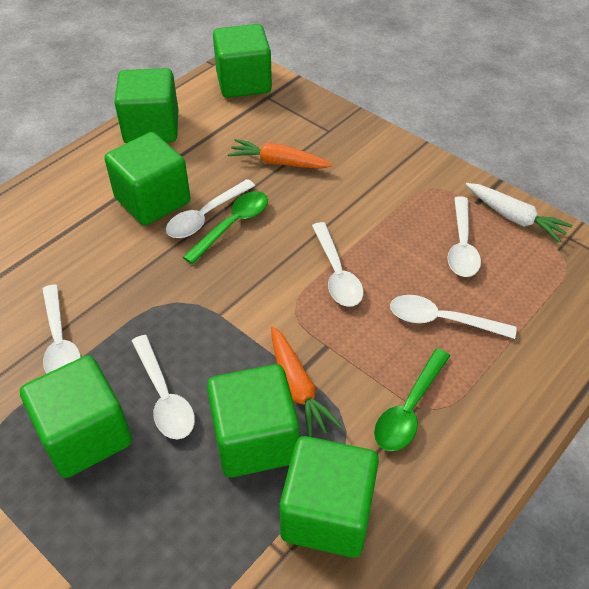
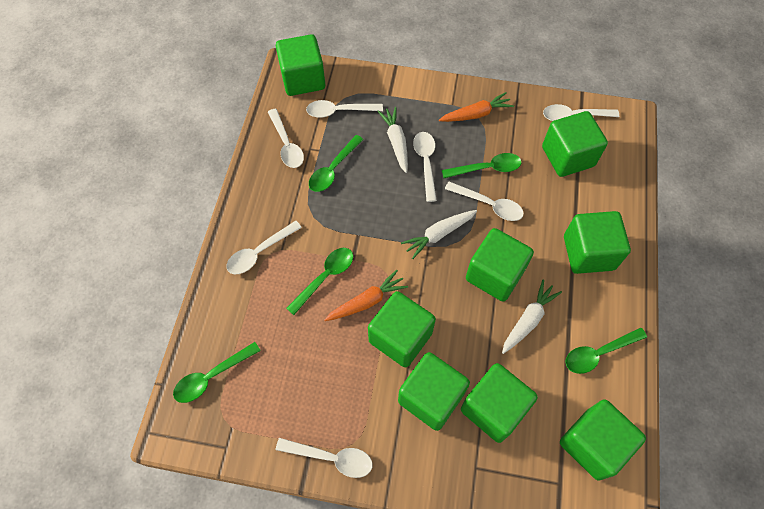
green cube: 6 -> 8
green spoon: 2 -> 5
white carrot: 1 -> 3
white spoon: 6 -> 7

